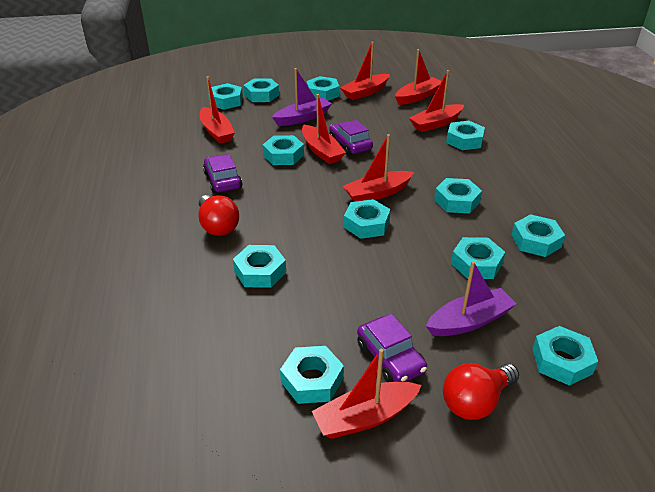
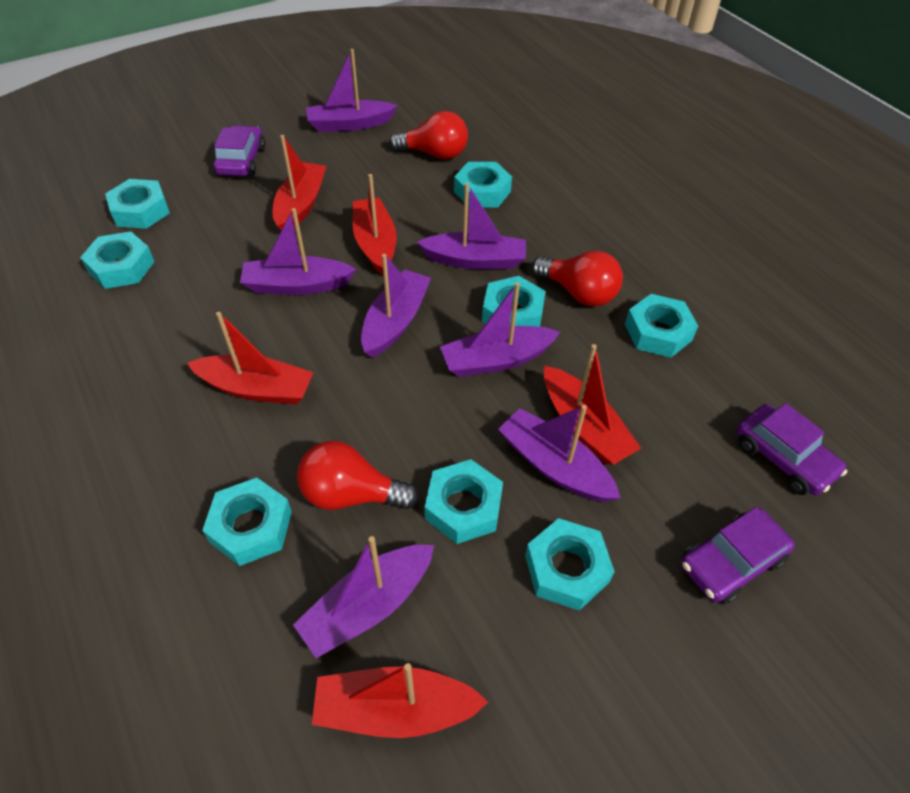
purple boat: 2 -> 7
red boat: 7 -> 5
red light bulb: 2 -> 3
turquoise nut: 12 -> 8

